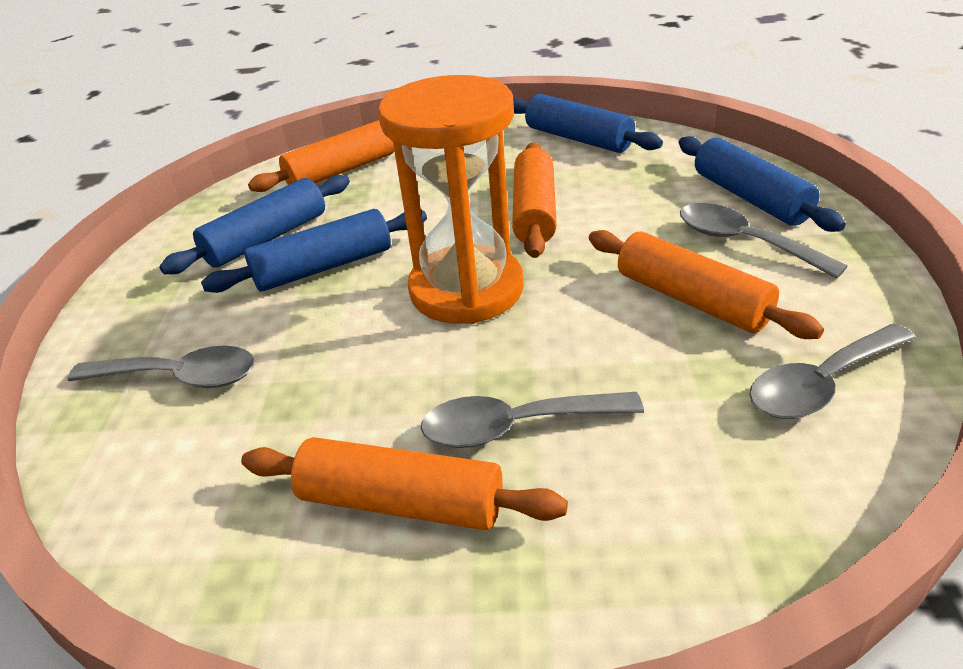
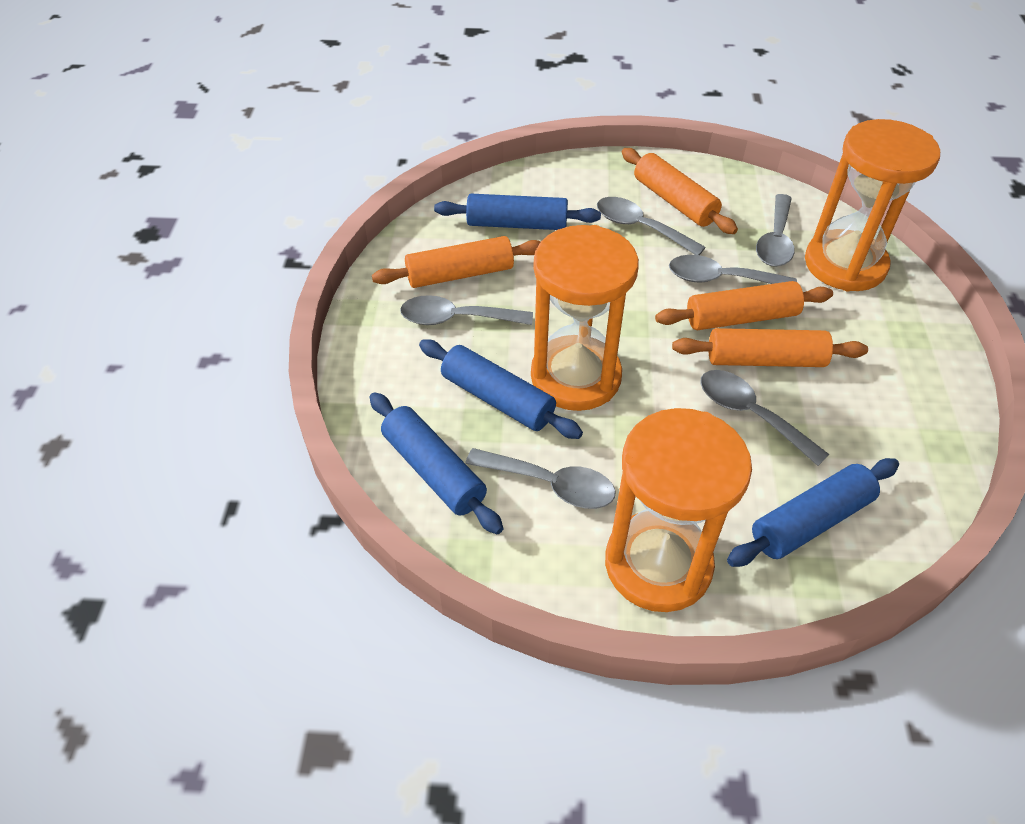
grey spoon: 4 -> 6
orange hourglass: 1 -> 3

